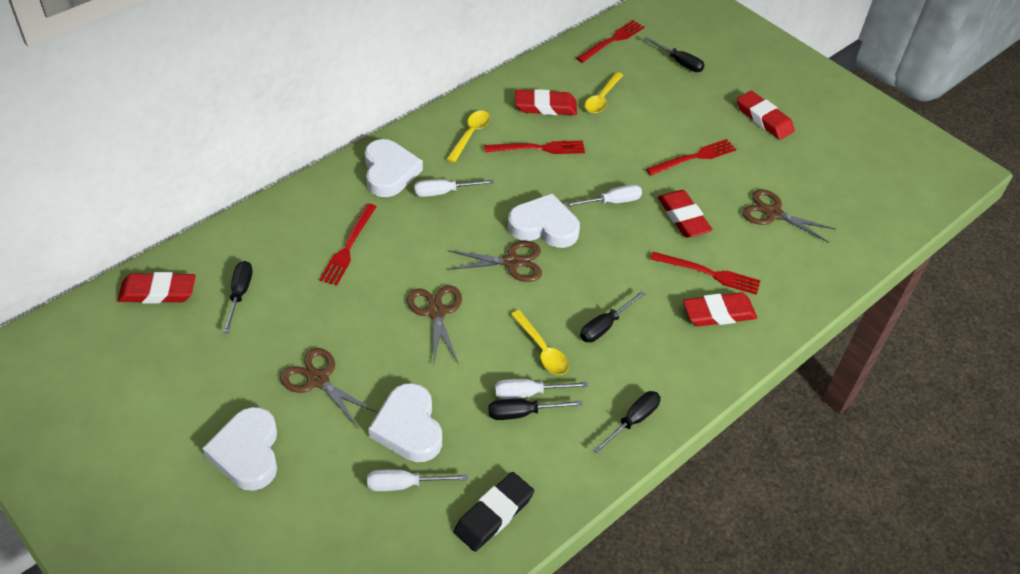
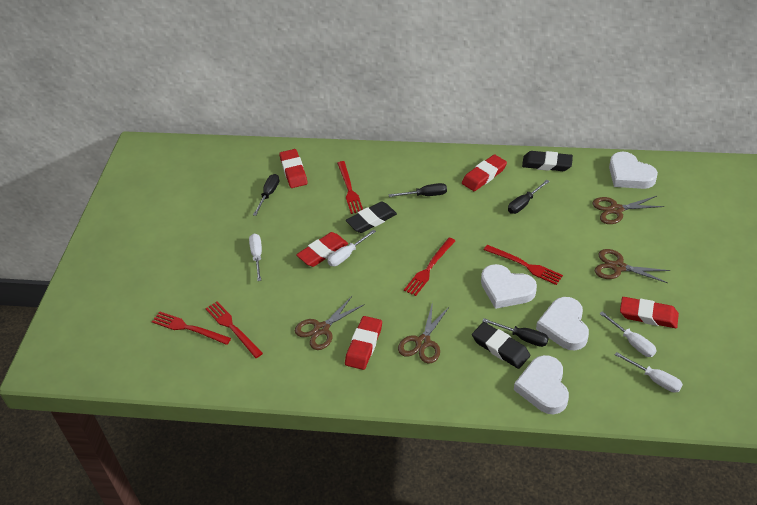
black eraser: 1 -> 3
black screwdriver: 5 -> 4
yellow spoon: 3 -> 0

